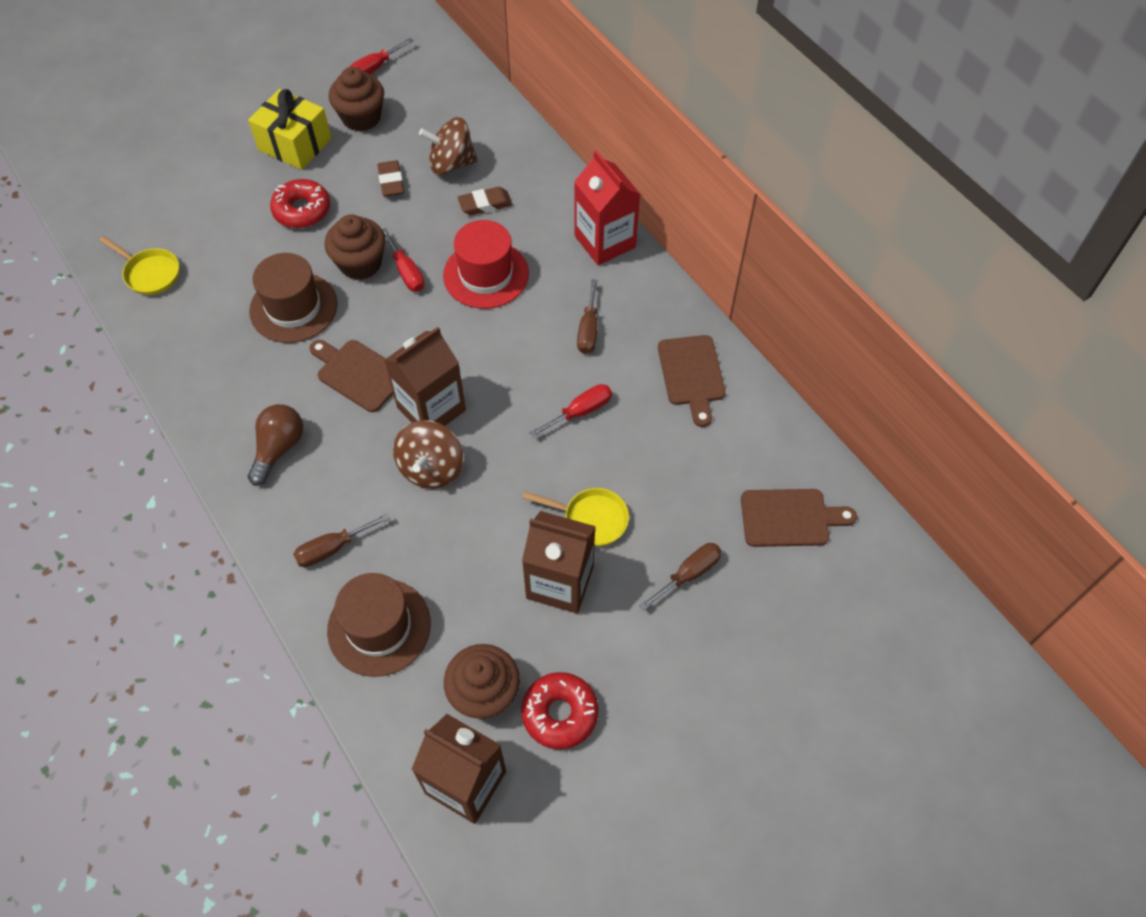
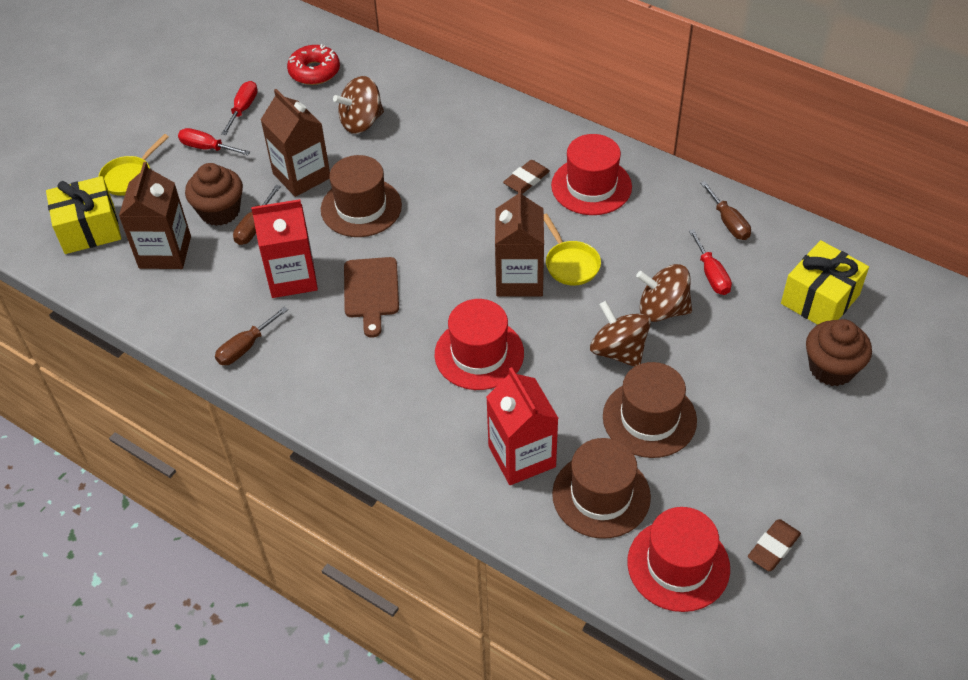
brown cupcake: 3 -> 2
brown cutting board: 3 -> 1
brown hat: 2 -> 3
brown light bulb: 1 -> 0
brown spinning top: 2 -> 3
red carton: 1 -> 2
red donut: 2 -> 1
red hat: 1 -> 3
yellow gift: 1 -> 2

